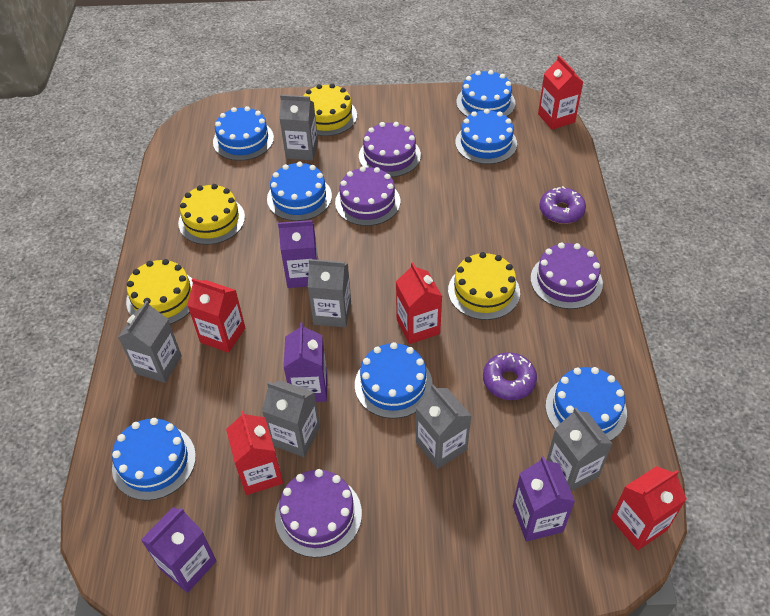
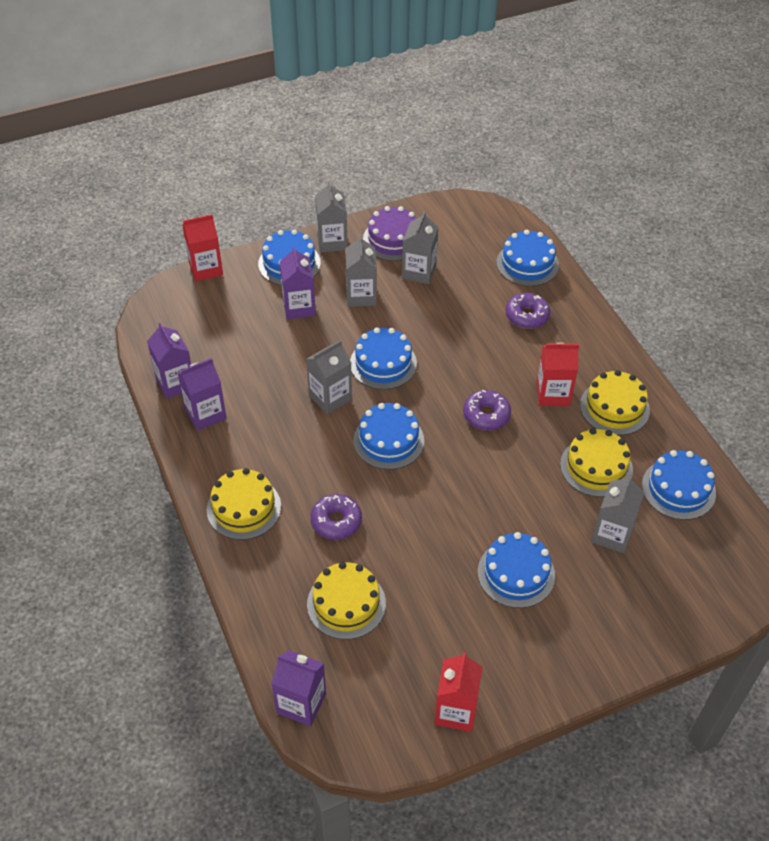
blue cake: 7 -> 6
grey carton: 6 -> 5
purple cake: 4 -> 1
purple donut: 2 -> 3
red carton: 5 -> 3

